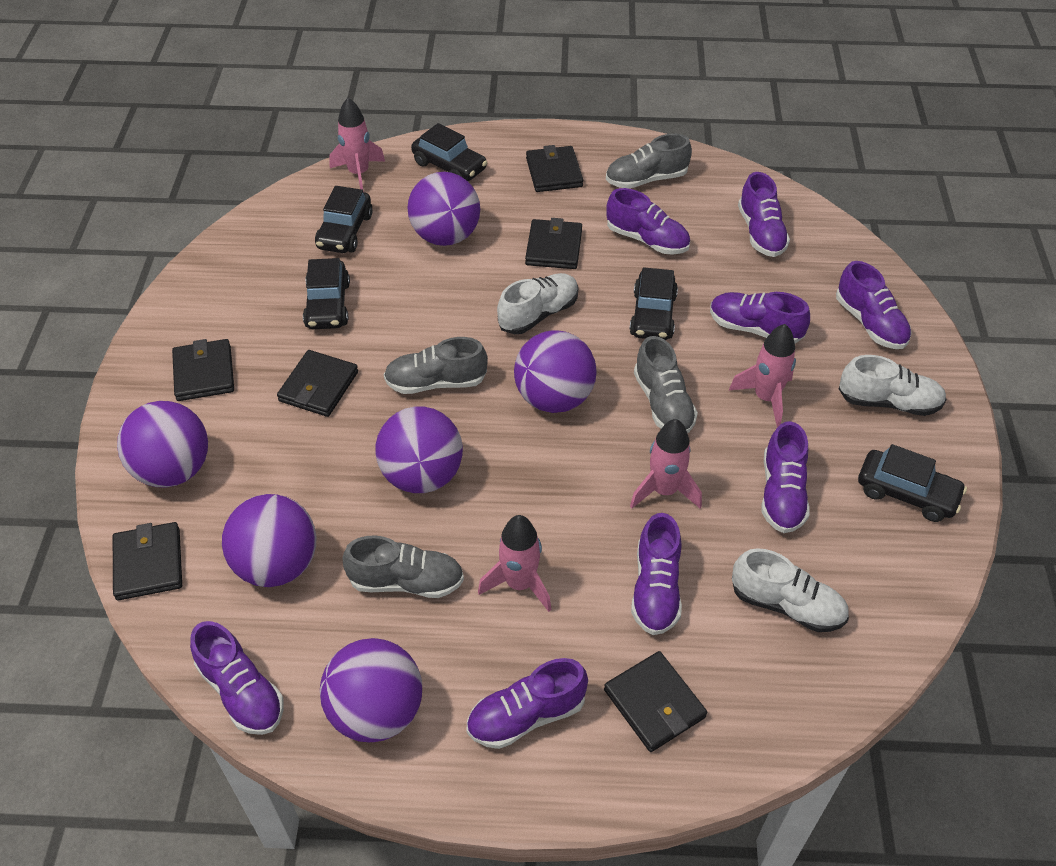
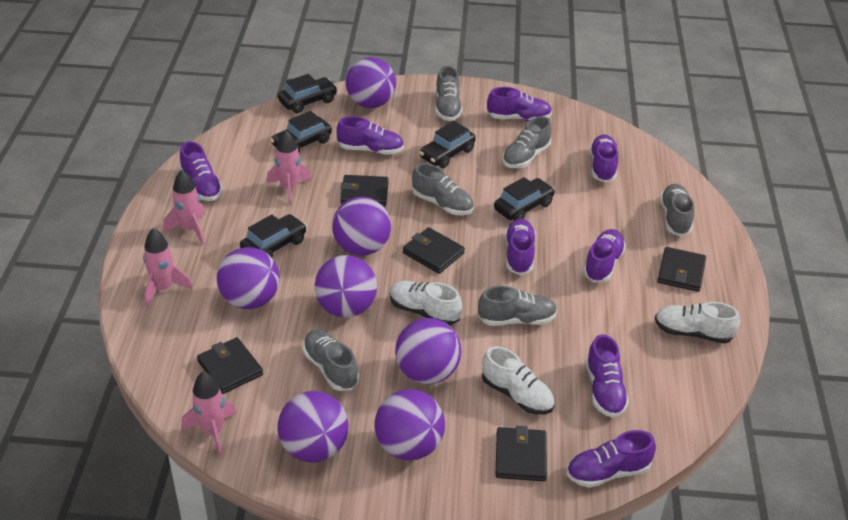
black wallet: 6 -> 5
grey shoe: 4 -> 6
purple ball: 6 -> 7

